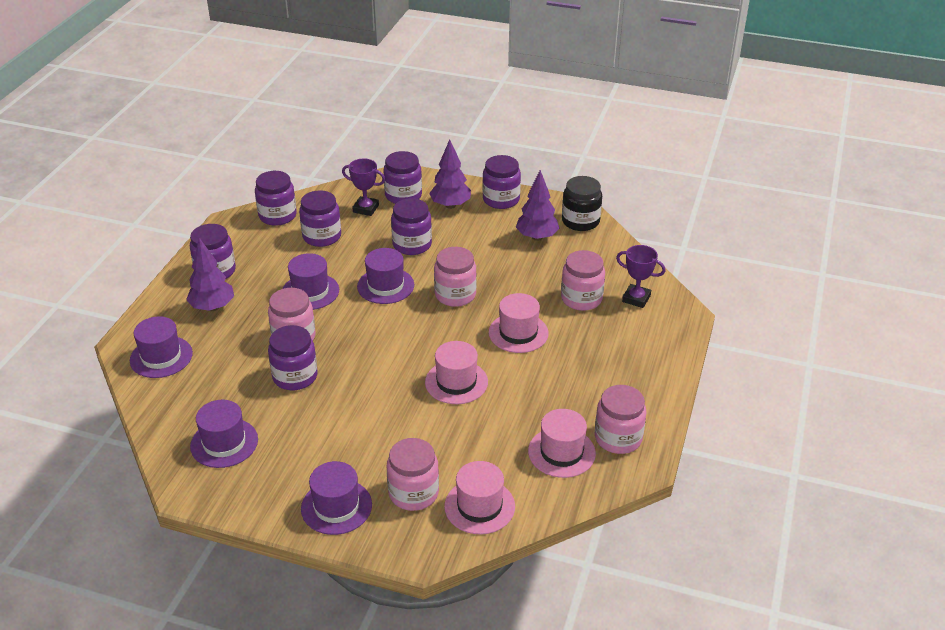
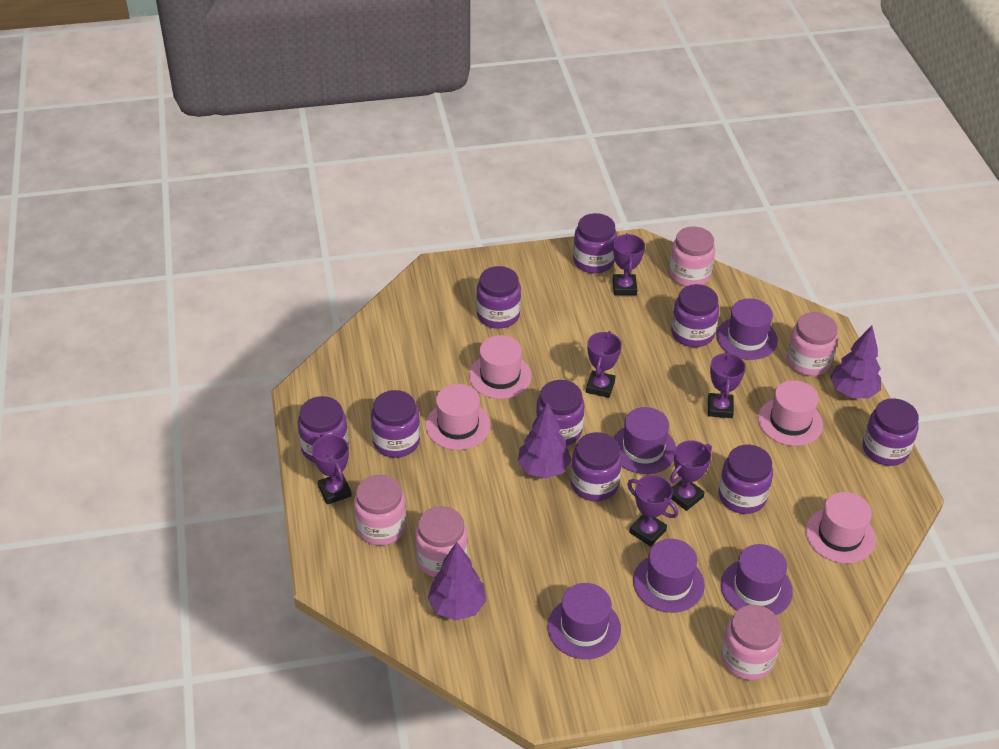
black jar: 1 -> 0
purple jar: 7 -> 9
purple trophy: 2 -> 6

